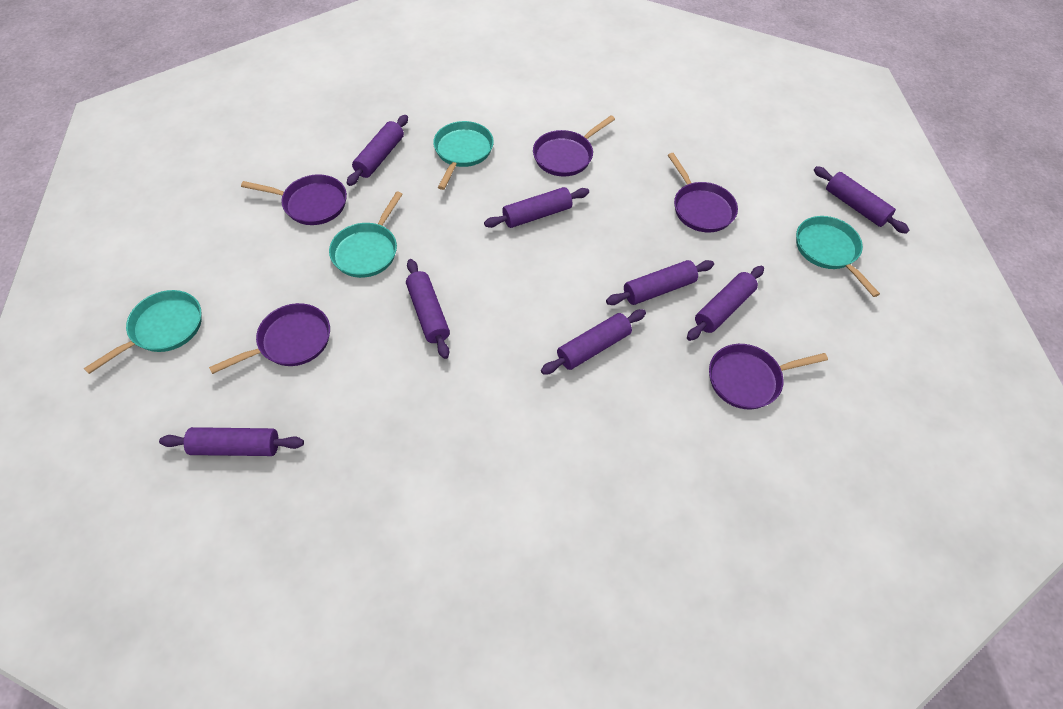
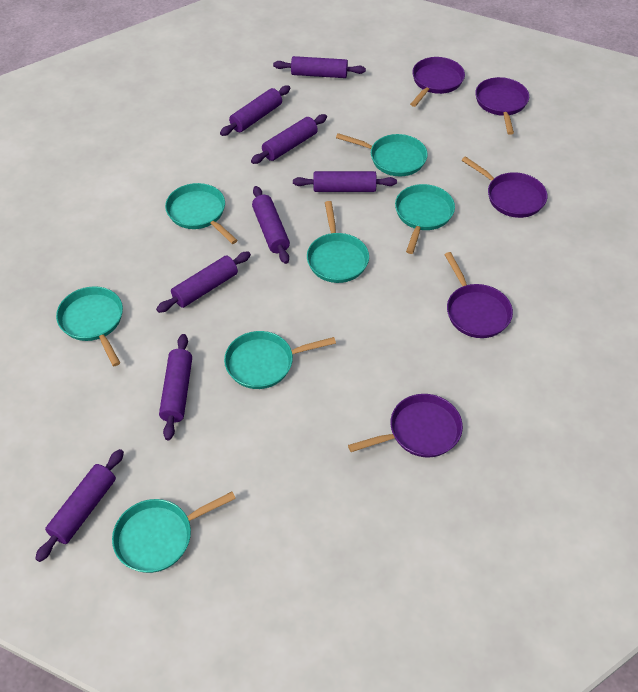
turquoise pan: 4 -> 7

